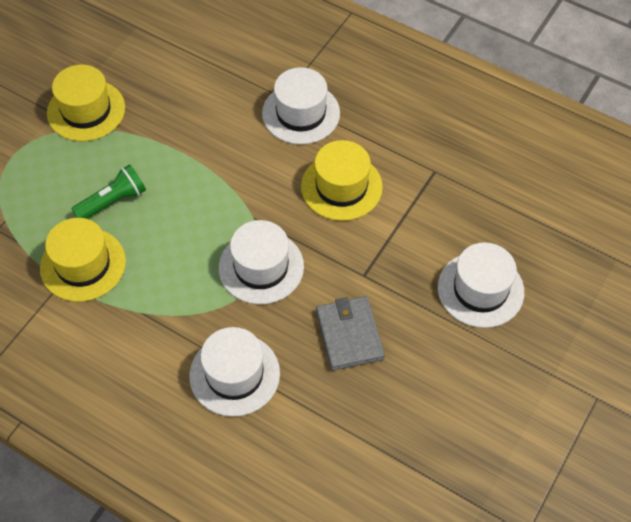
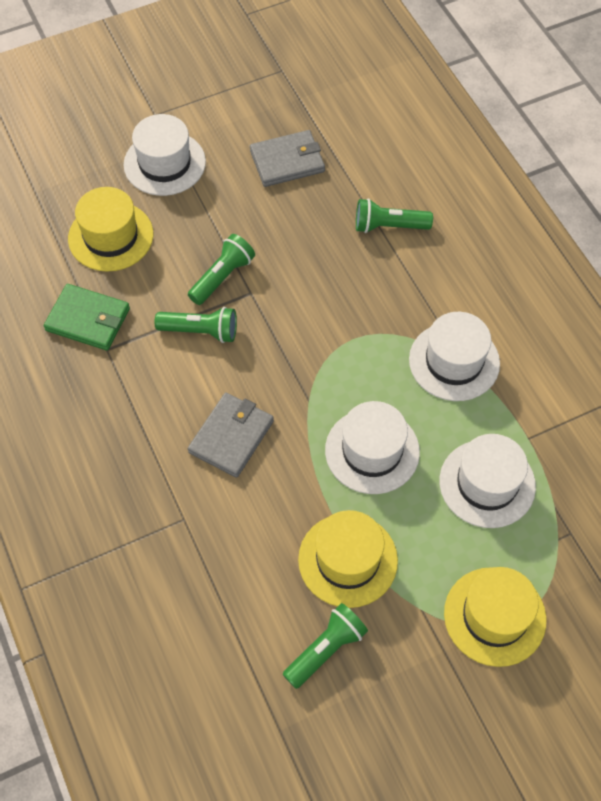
green flashlight: 1 -> 4
green wallet: 0 -> 1
grey wallet: 1 -> 2

